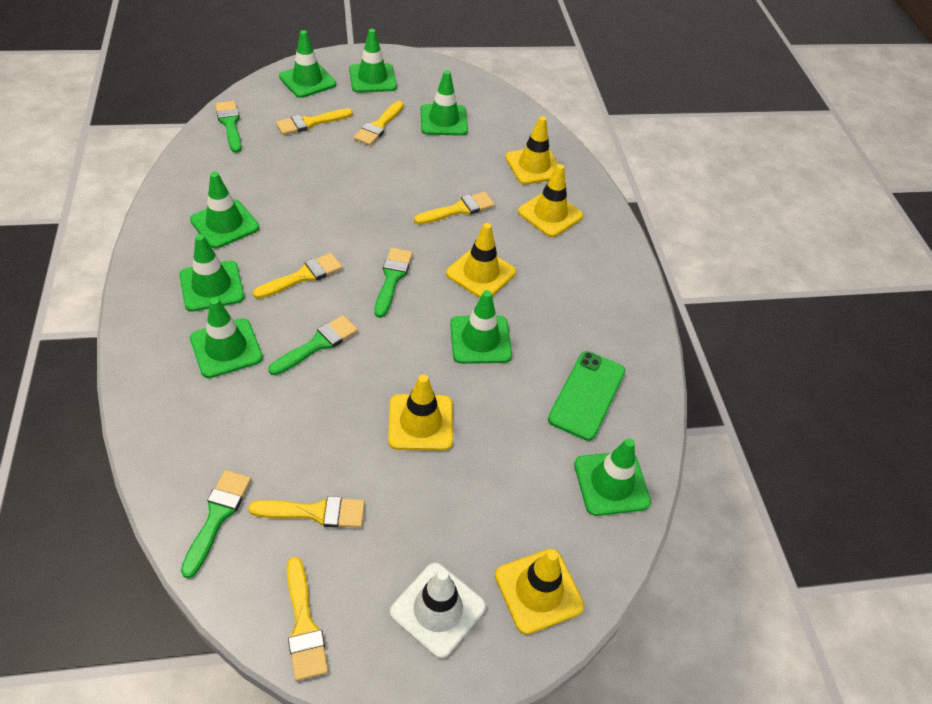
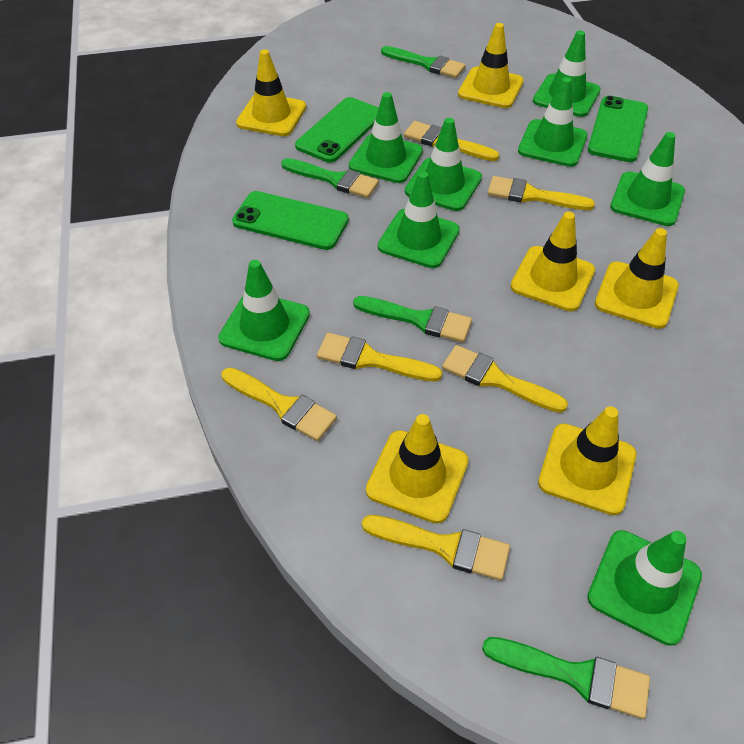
green phone: 1 -> 3
white traffic cone: 1 -> 0
yellow traffic cone: 5 -> 6

